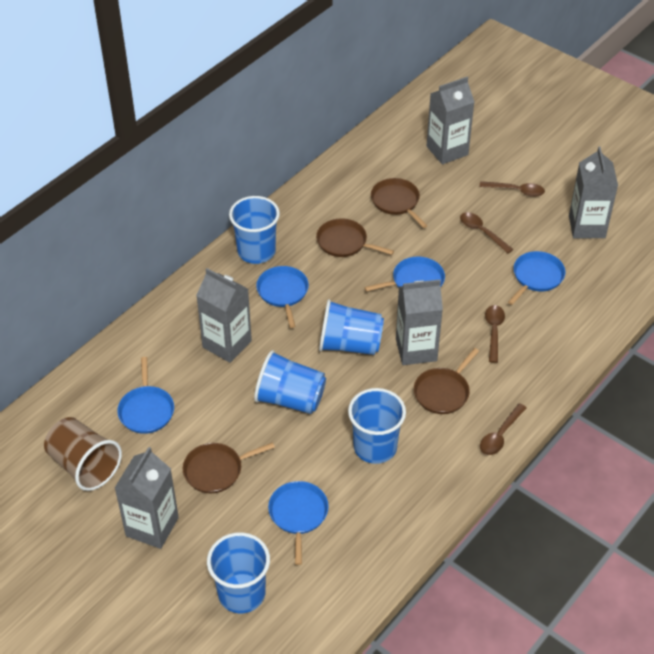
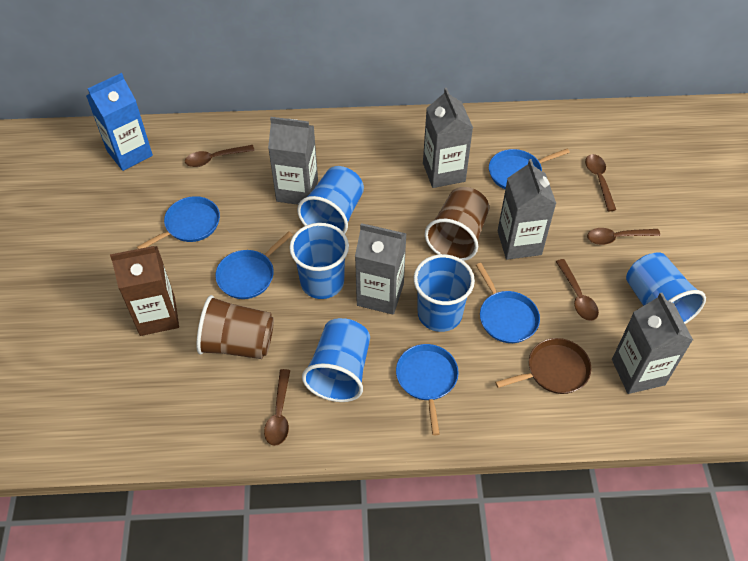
blue carton: 0 -> 1
brown carton: 0 -> 1
brown cup: 1 -> 2
brown pan: 4 -> 1
brown spoon: 4 -> 5

